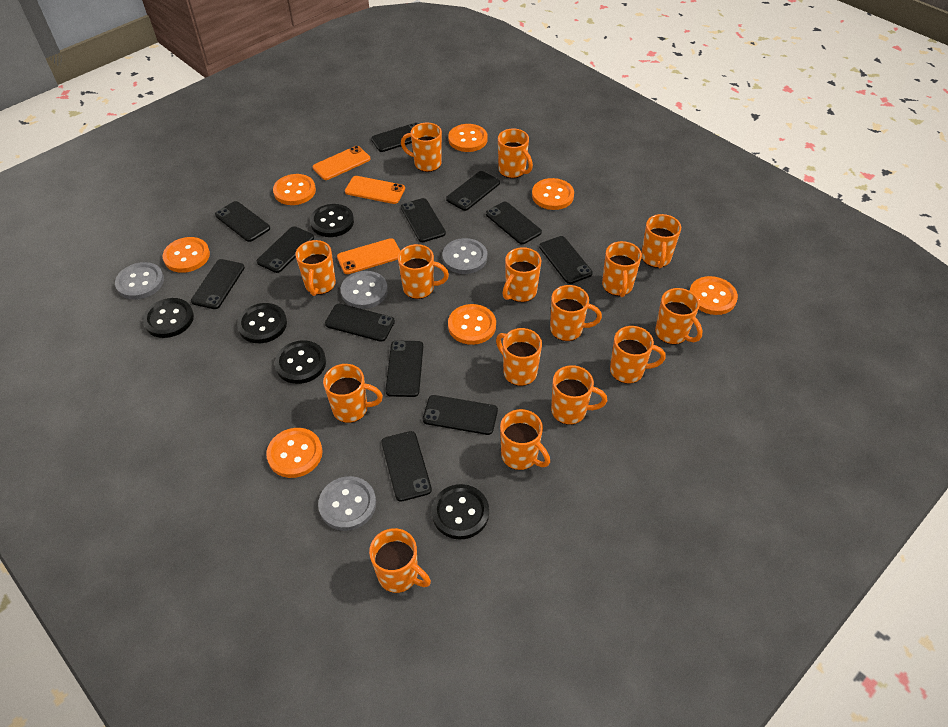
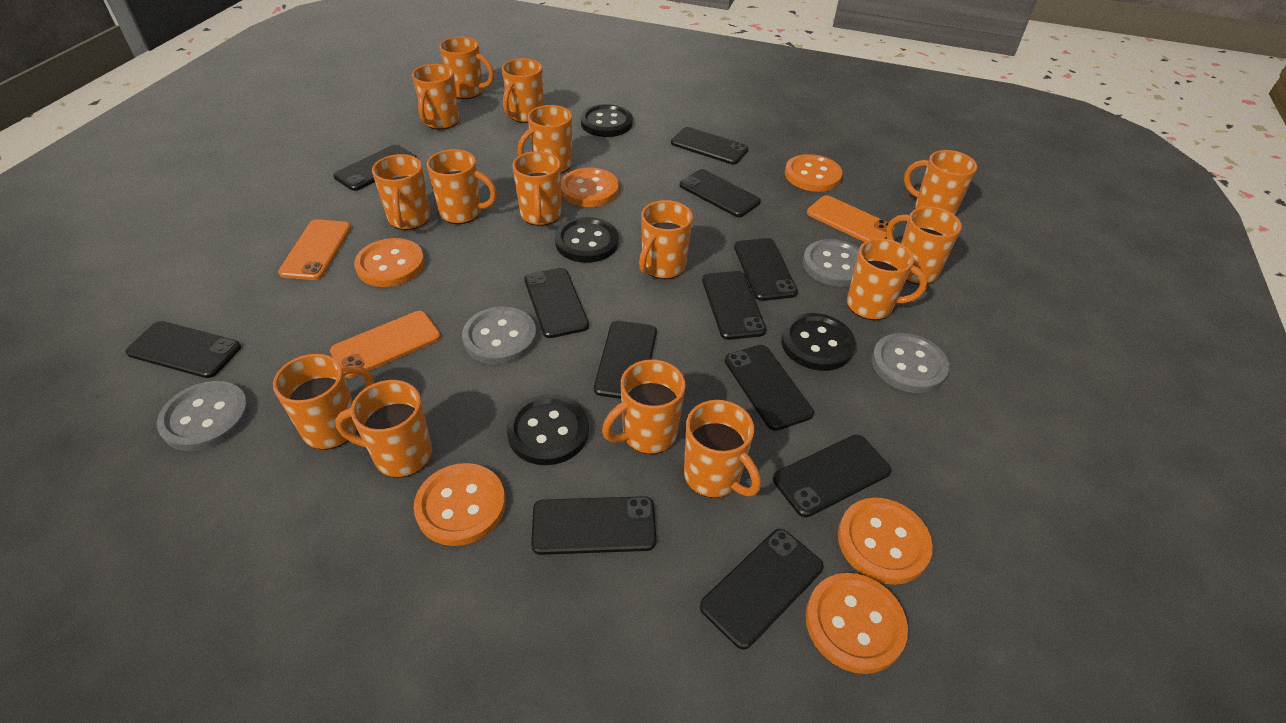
black button: 5 -> 4
orange button: 7 -> 6

